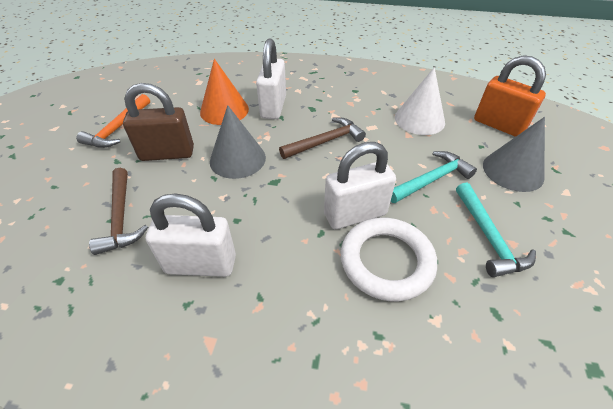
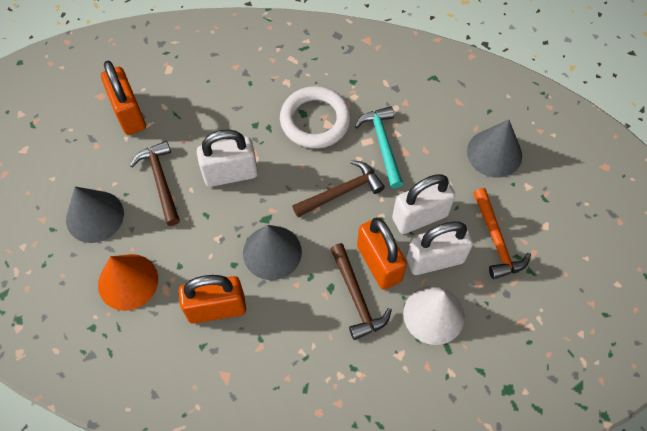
brown hammer: 2 -> 3
brown padlock: 1 -> 0
grey cone: 2 -> 3
orange padlock: 1 -> 3
turquoise hammer: 2 -> 1

